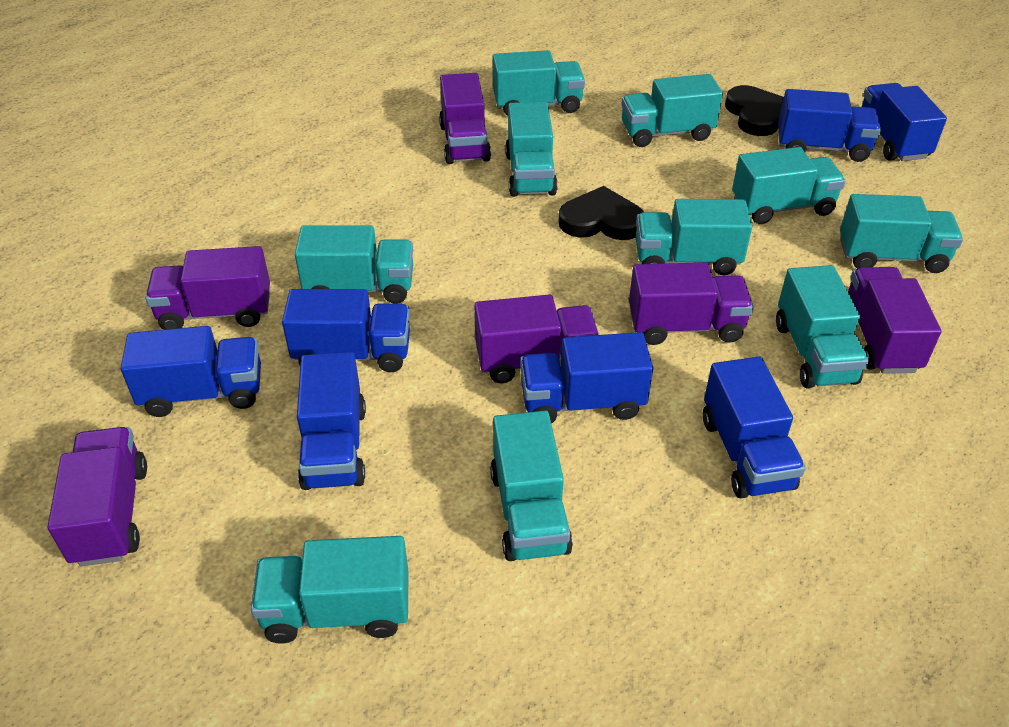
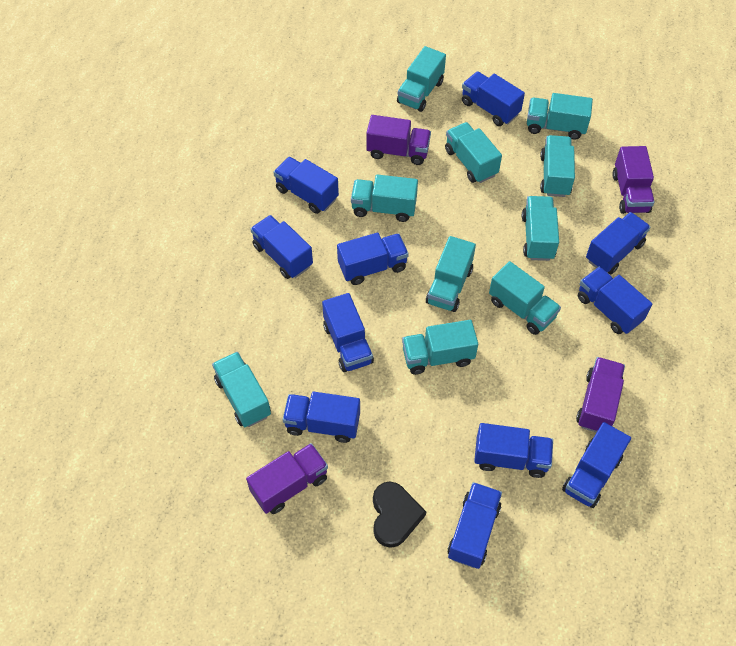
black heart: 2 -> 1
blue truck: 7 -> 11
purple truck: 6 -> 4

